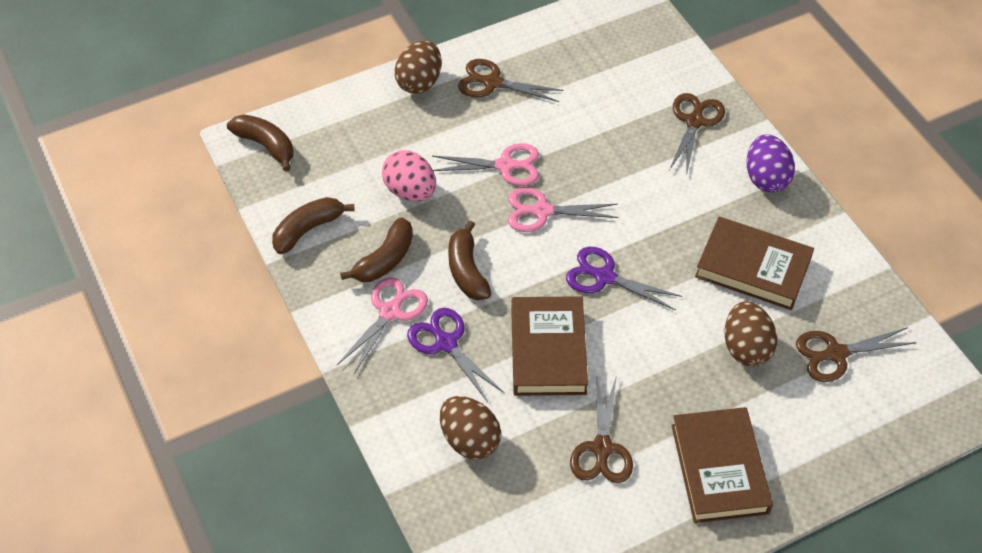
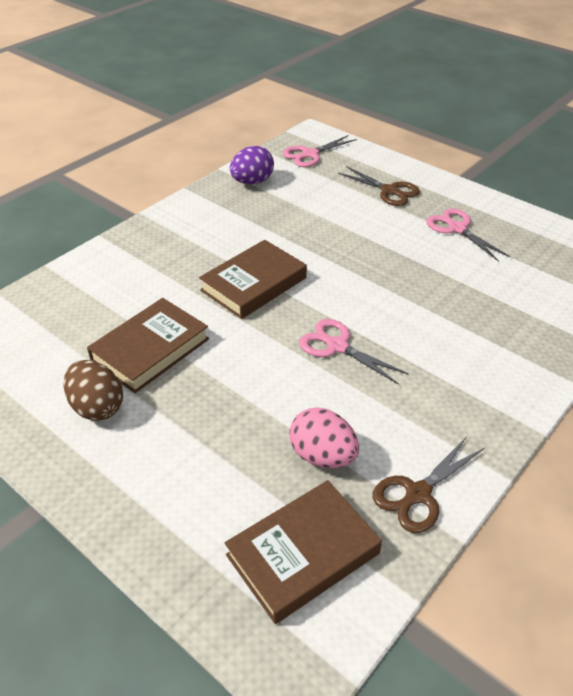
brown banana: 4 -> 0
brown egg: 3 -> 1
brown scissors: 4 -> 2
purple scissors: 2 -> 0

